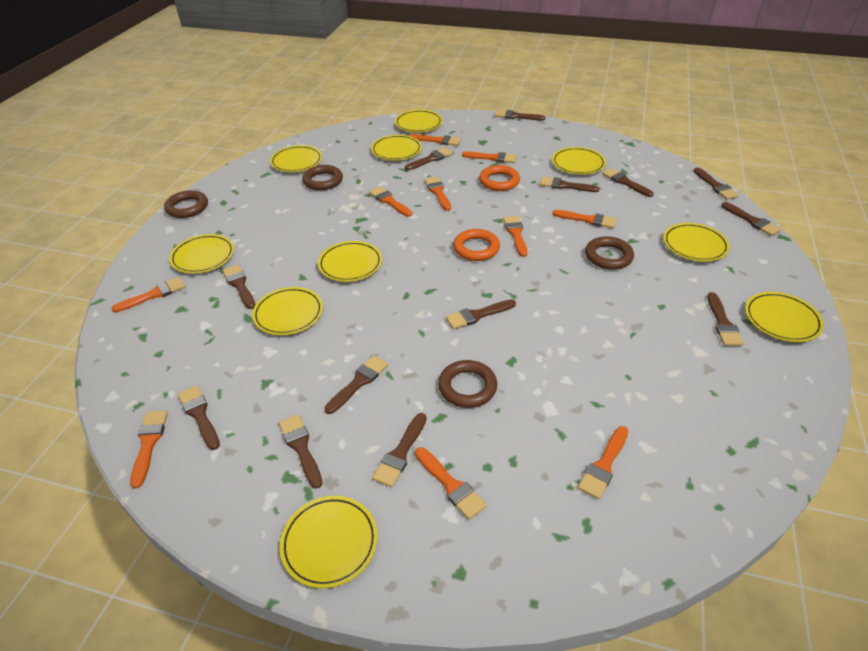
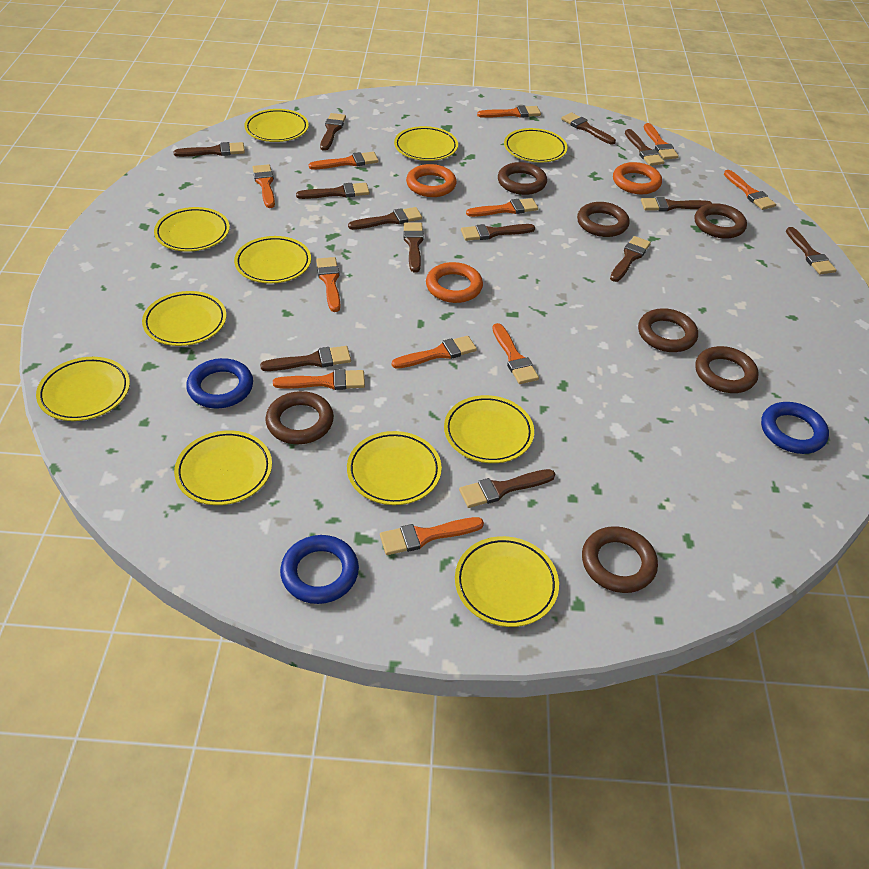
blue ring: 0 -> 3
brown ring: 4 -> 7
orange brush: 10 -> 11
orange ring: 2 -> 3
yellow plate: 10 -> 11

